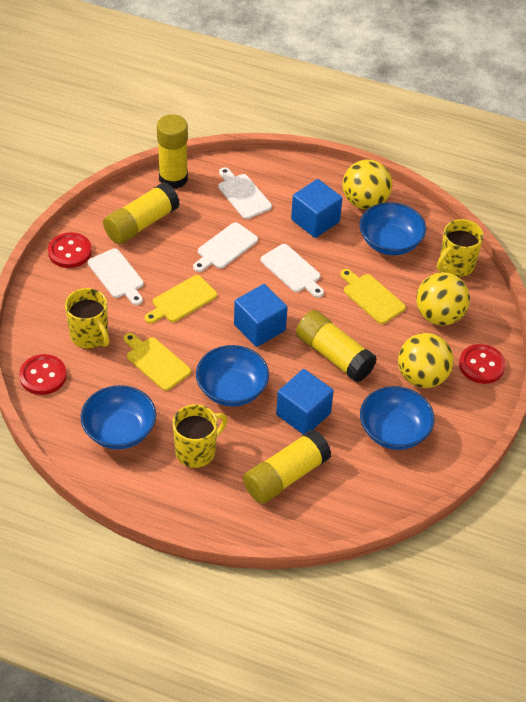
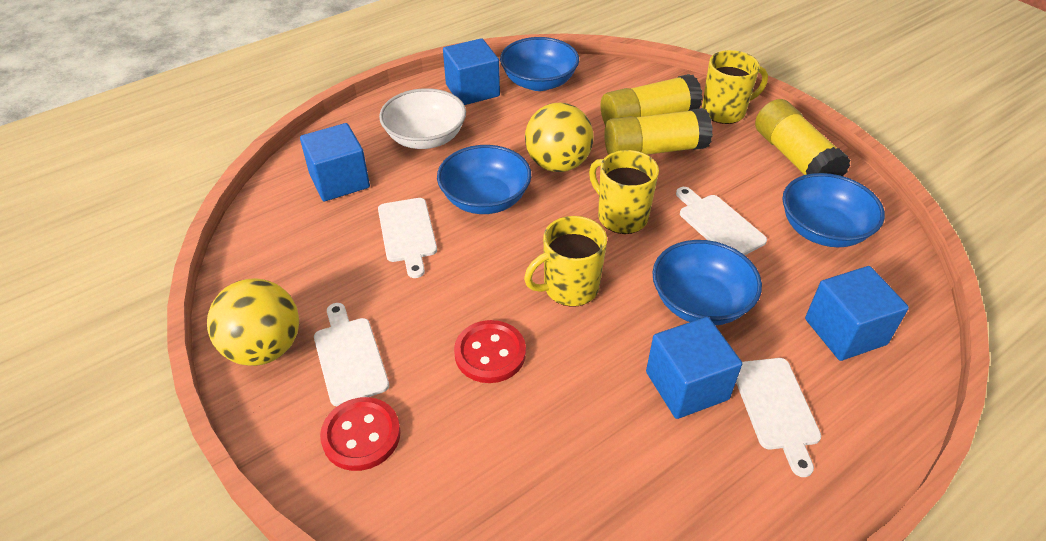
blue cube: 3 -> 4
red button: 3 -> 2
white bowl: 0 -> 1
yellow ball: 3 -> 2
yellow cutting board: 3 -> 0
yellow glue stick: 4 -> 3

